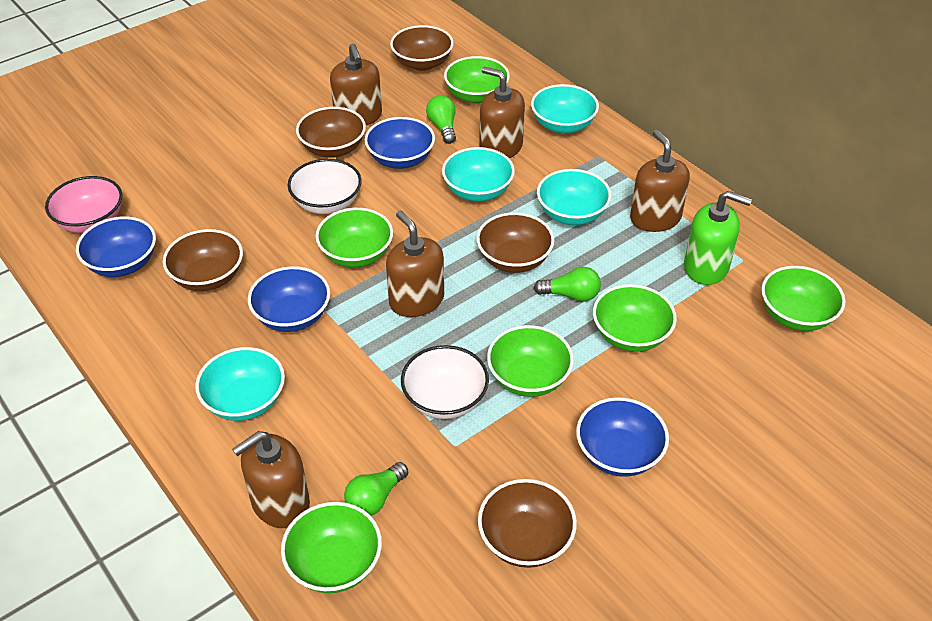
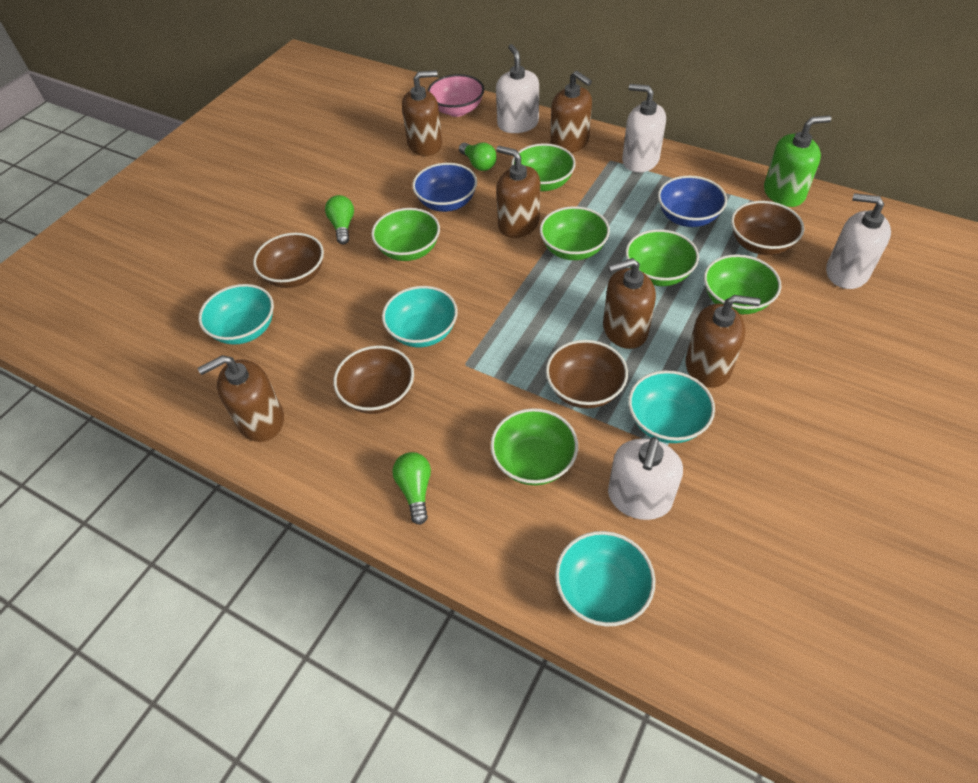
blue bowl: 4 -> 2
brown bowl: 5 -> 4
brown soap dispenser: 5 -> 6
white bowl: 2 -> 0
white soap dispenser: 0 -> 4

